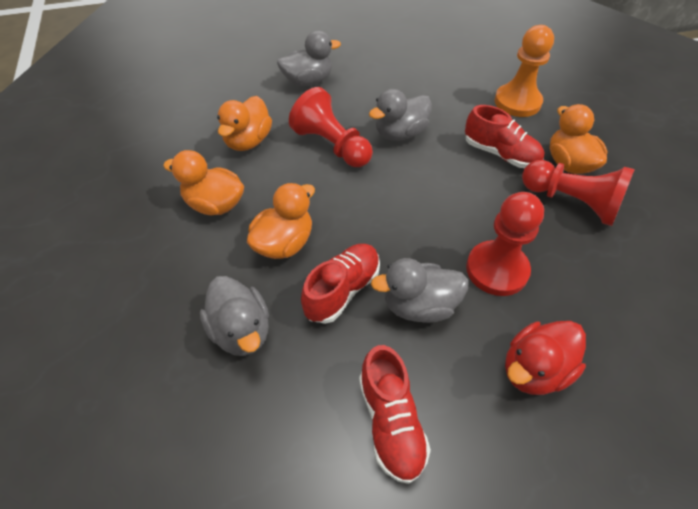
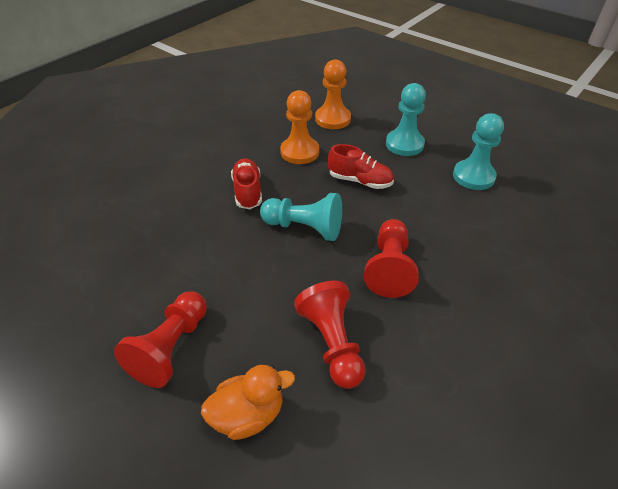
grey duck: 4 -> 0
orange duck: 4 -> 1
orange pawn: 1 -> 2
red duck: 1 -> 0
red shoe: 3 -> 2
turquoise pawn: 0 -> 3

